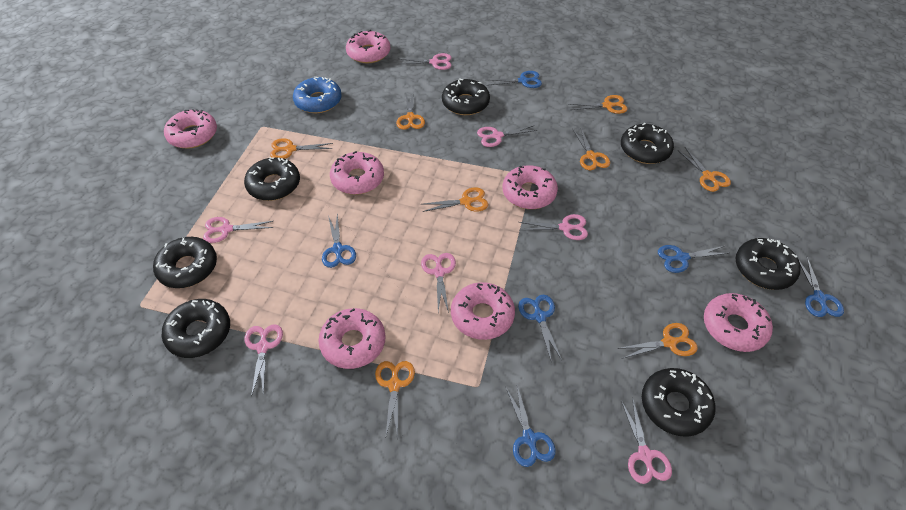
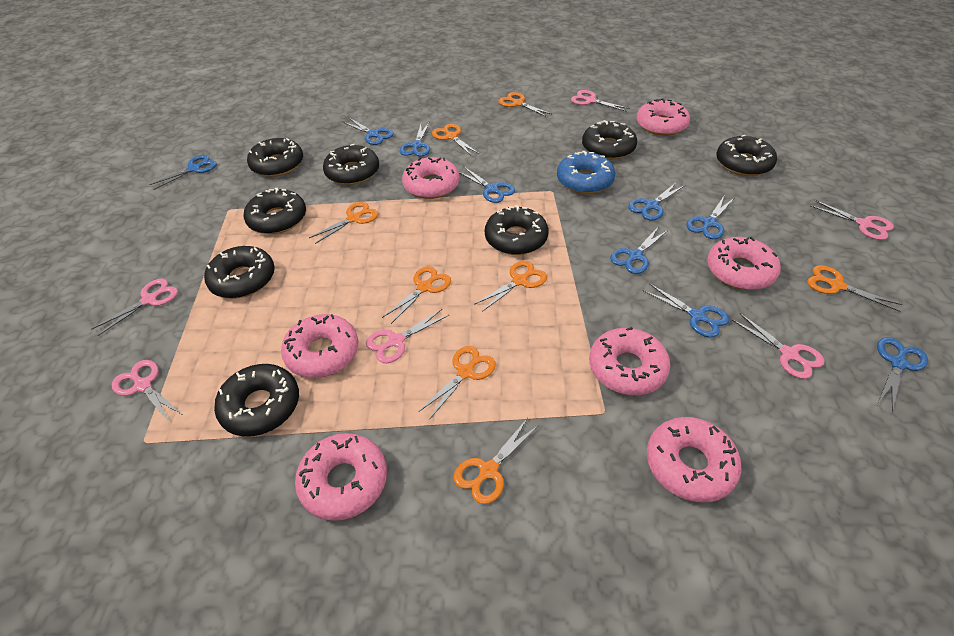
black donut: 7 -> 8
blue scissors: 6 -> 9
pink scissors: 7 -> 6

